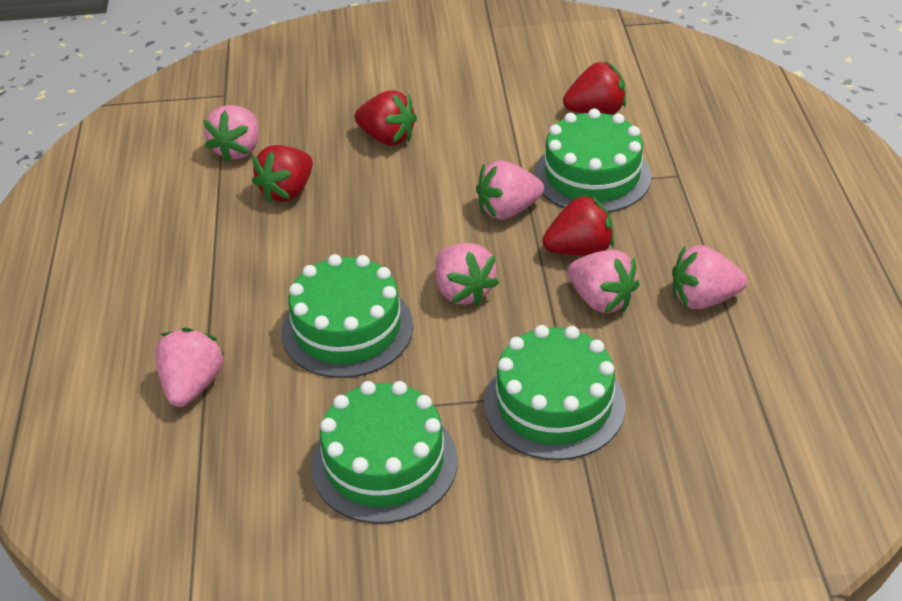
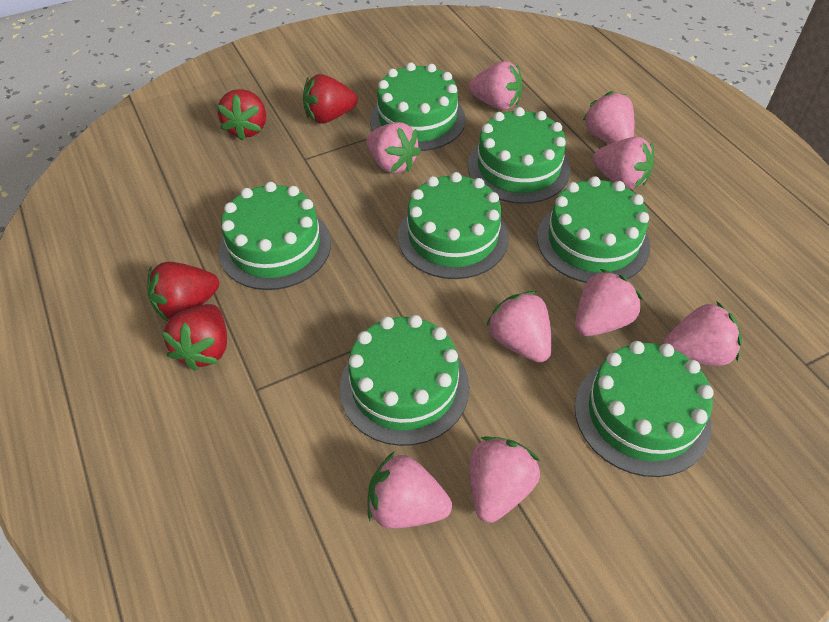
green cake: 4 -> 7
pink strawberry: 6 -> 9

